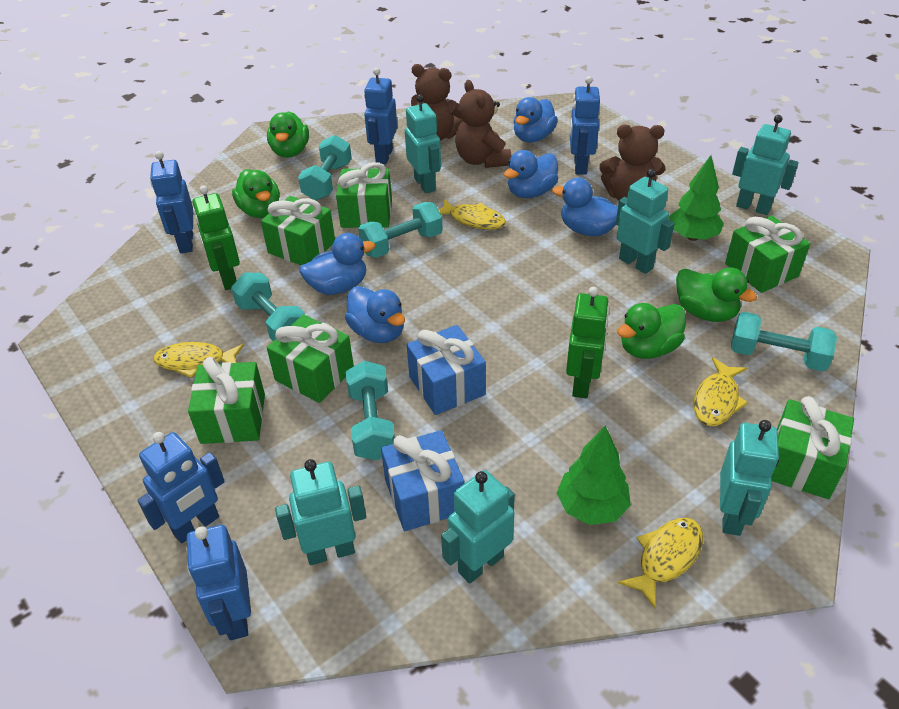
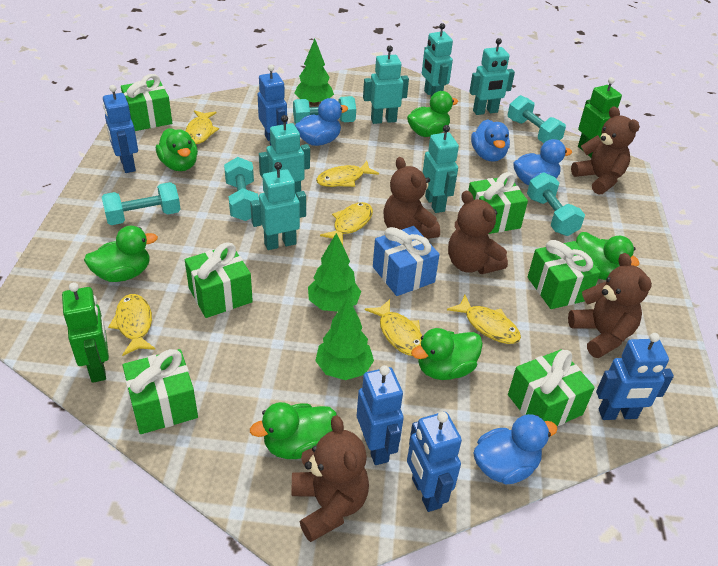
blue duck: 5 -> 4
blue gift: 2 -> 1
brown teddy bear: 3 -> 5
green duck: 4 -> 6
green tree: 2 -> 3
yellow fish: 4 -> 6

